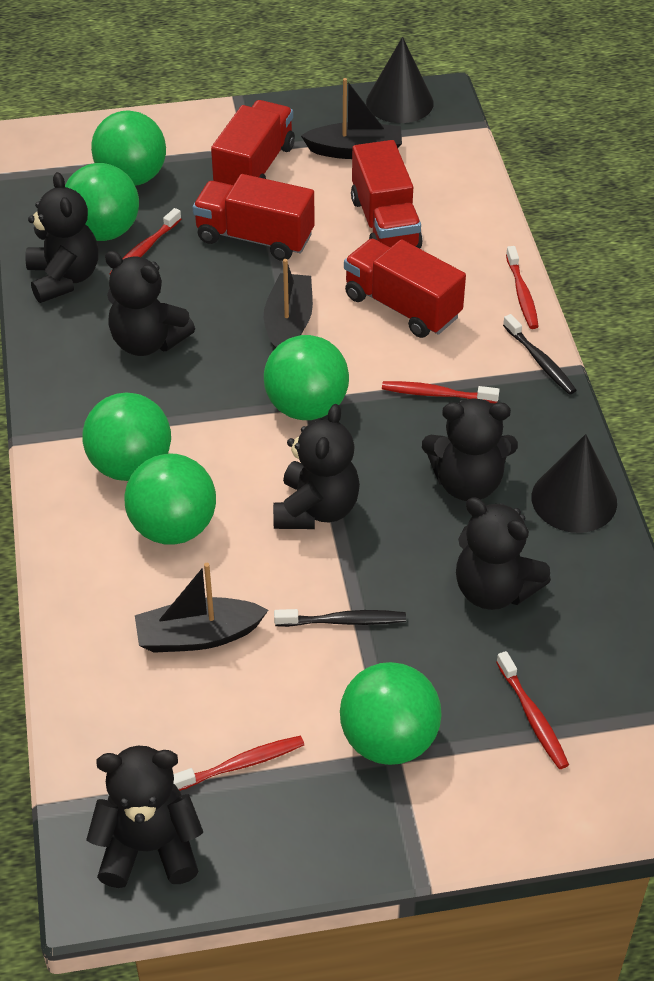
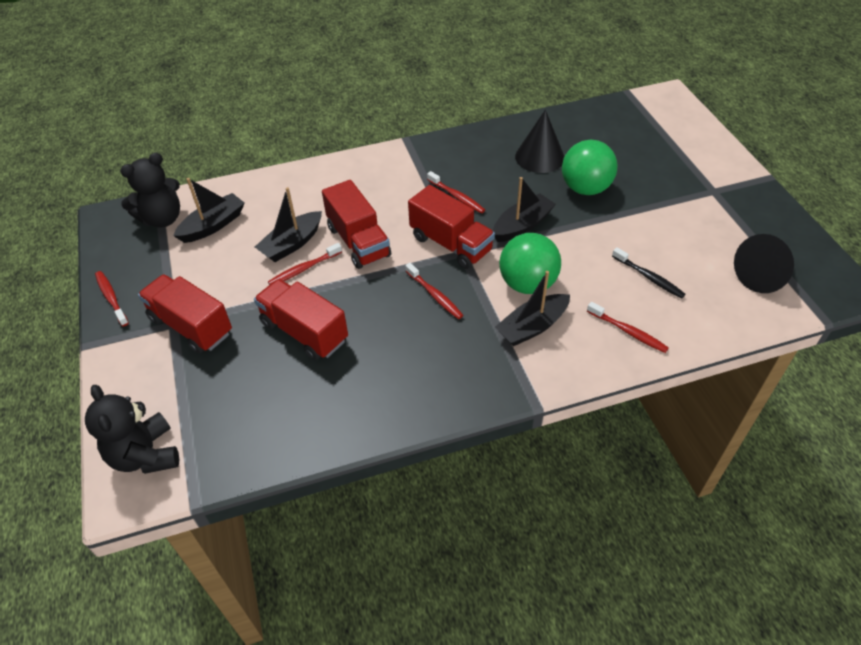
black boat: 3 -> 4
black teddy bear: 6 -> 2
black toothbrush: 2 -> 1
green ball: 6 -> 2

